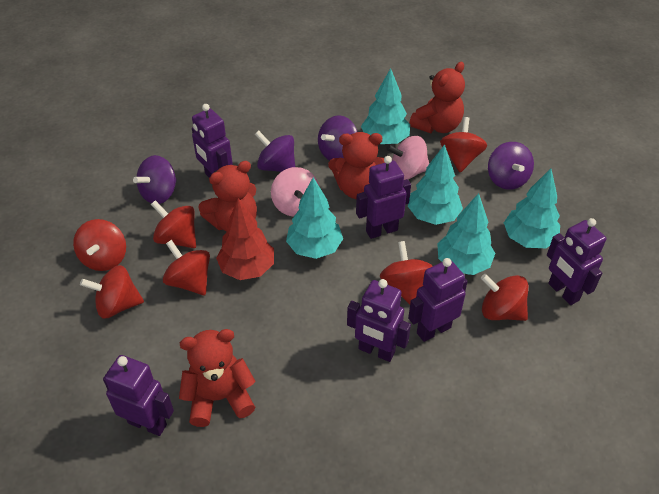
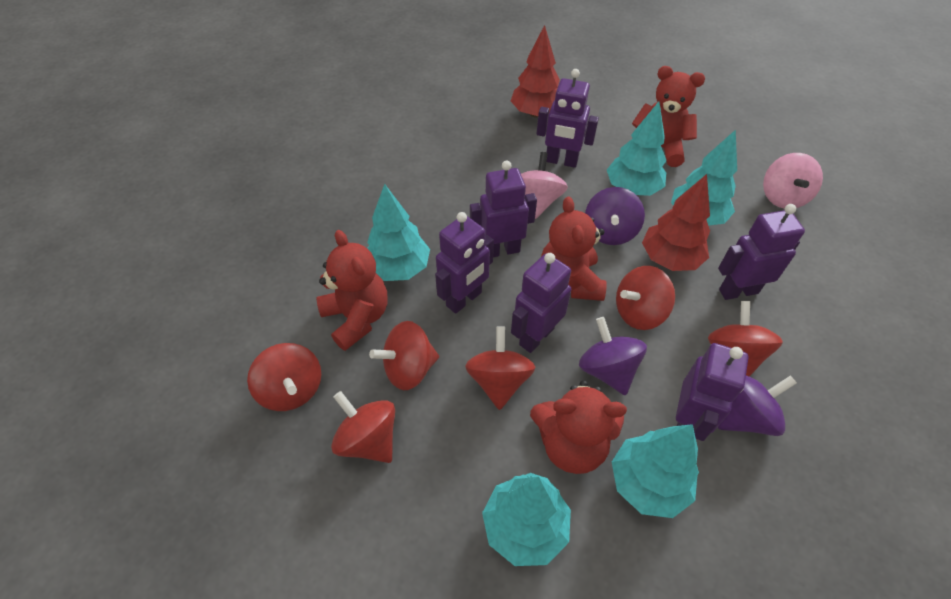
purple spinning top: 4 -> 3
red spinning top: 7 -> 6
red tree: 1 -> 2

